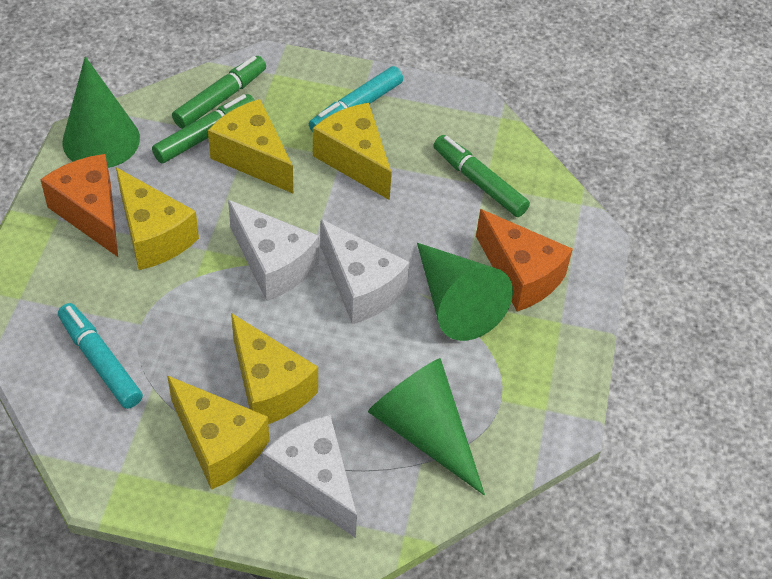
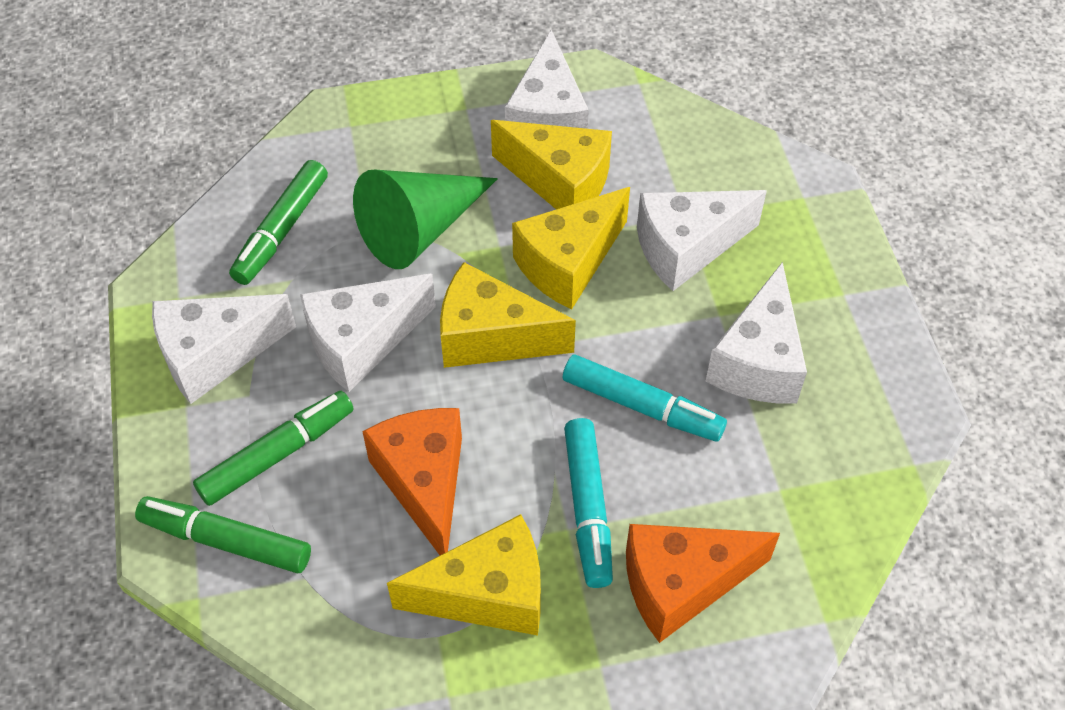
green cone: 3 -> 1
white cheese: 3 -> 5
yellow cheese: 5 -> 4

